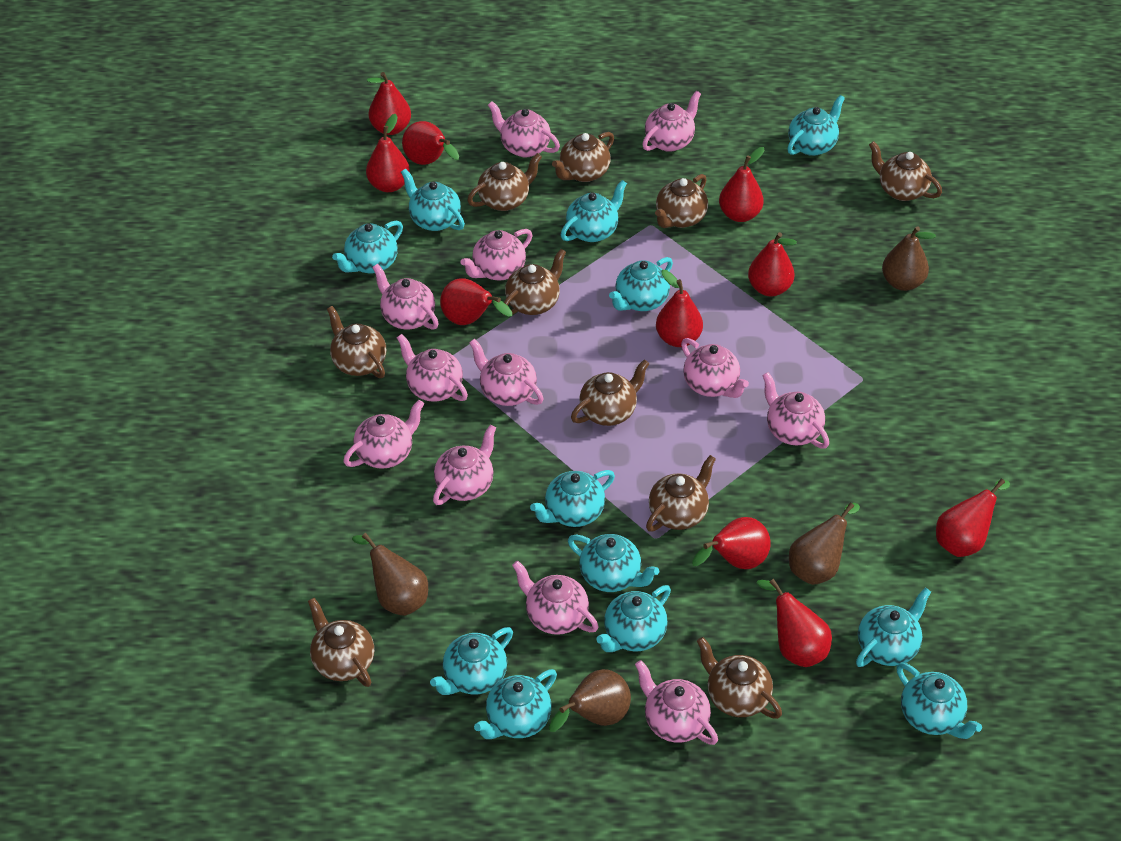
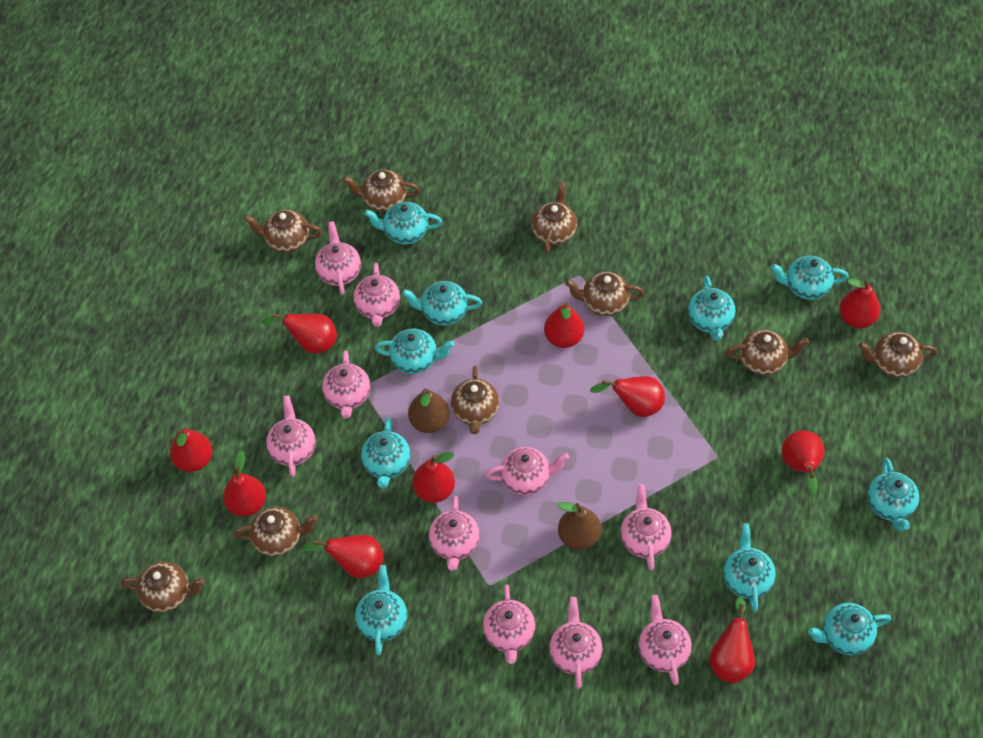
brown pear: 4 -> 2
brown teapot: 10 -> 9
pink teapot: 12 -> 10
turquoise teapot: 12 -> 10

